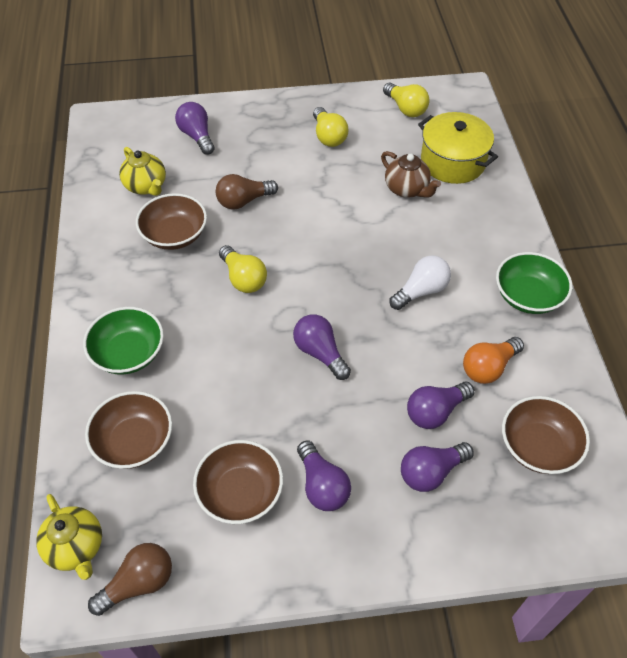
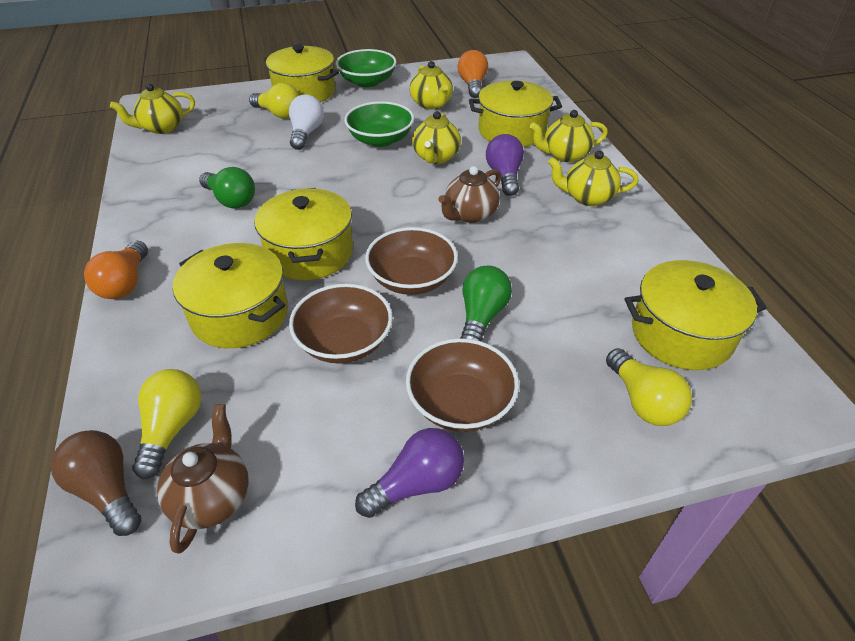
brown bowl: 4 -> 3
brown light bulb: 2 -> 1
brown teapot: 1 -> 2
green light bulb: 0 -> 2
orange light bulb: 1 -> 2
purple light bulb: 5 -> 2
yellow pot: 1 -> 5
yellow teapot: 2 -> 5

